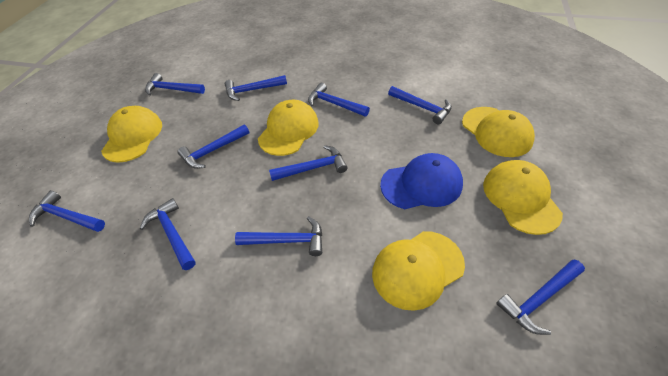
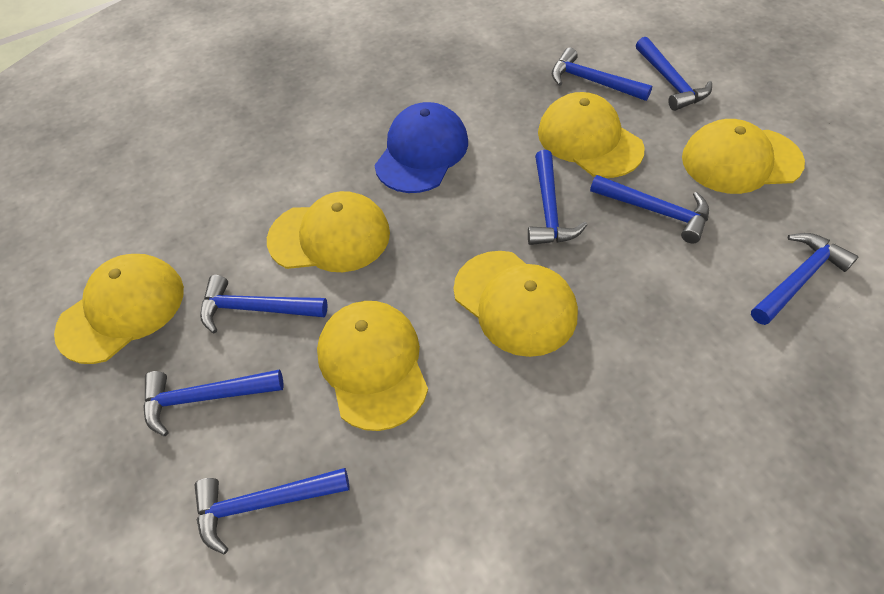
blue hammer: 10 -> 8
yellow cap: 5 -> 6

